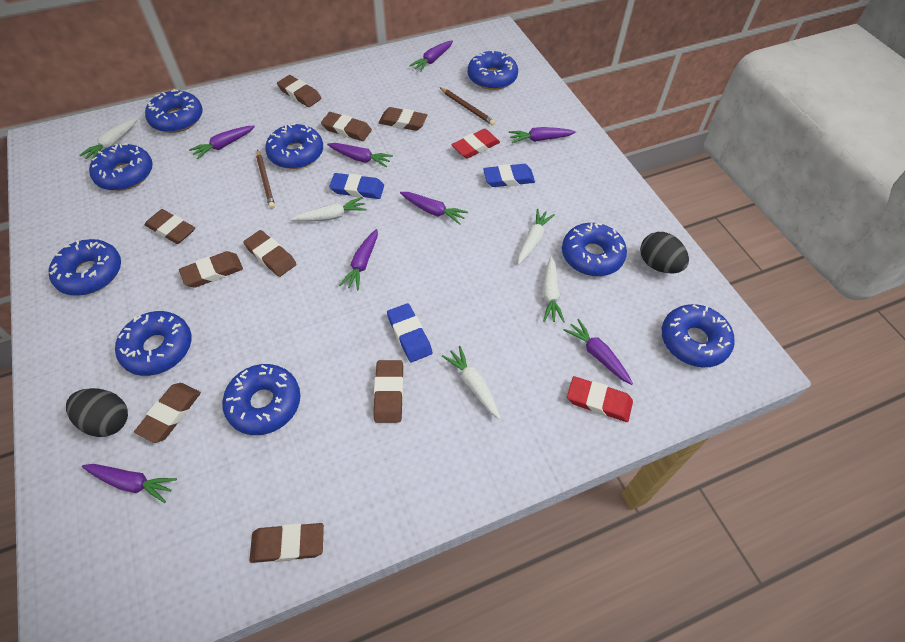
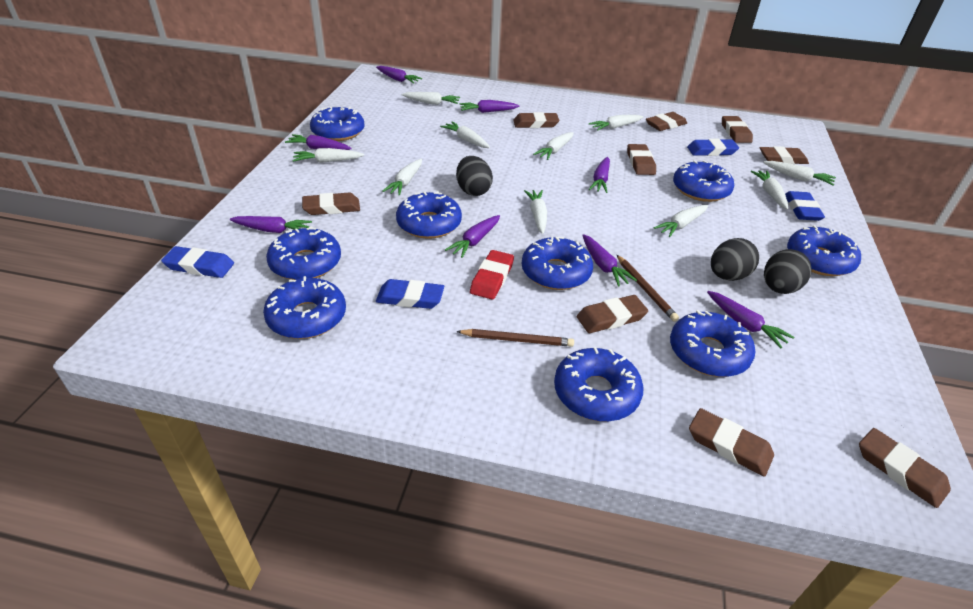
black egg: 2 -> 3
blue eraser: 3 -> 4
red eraser: 2 -> 1
white carrot: 5 -> 10

